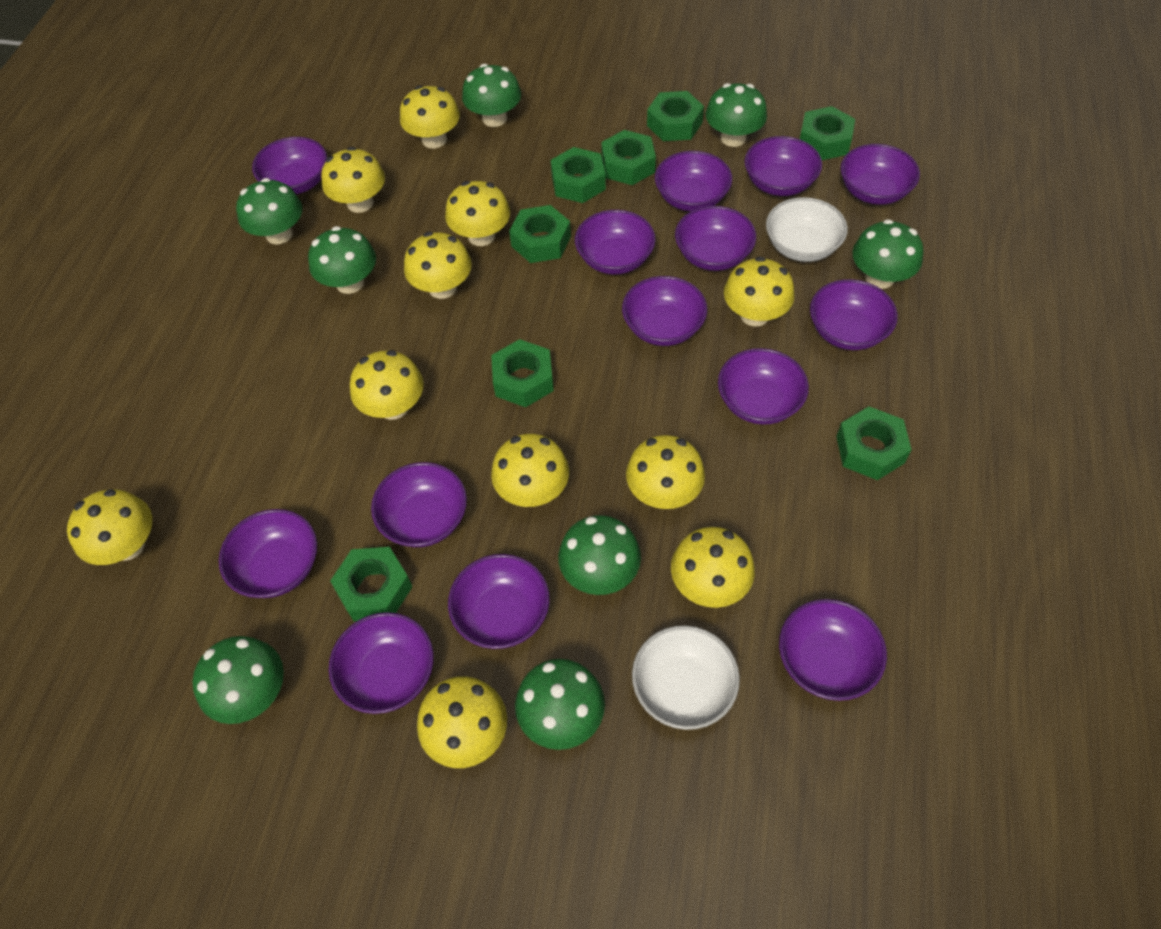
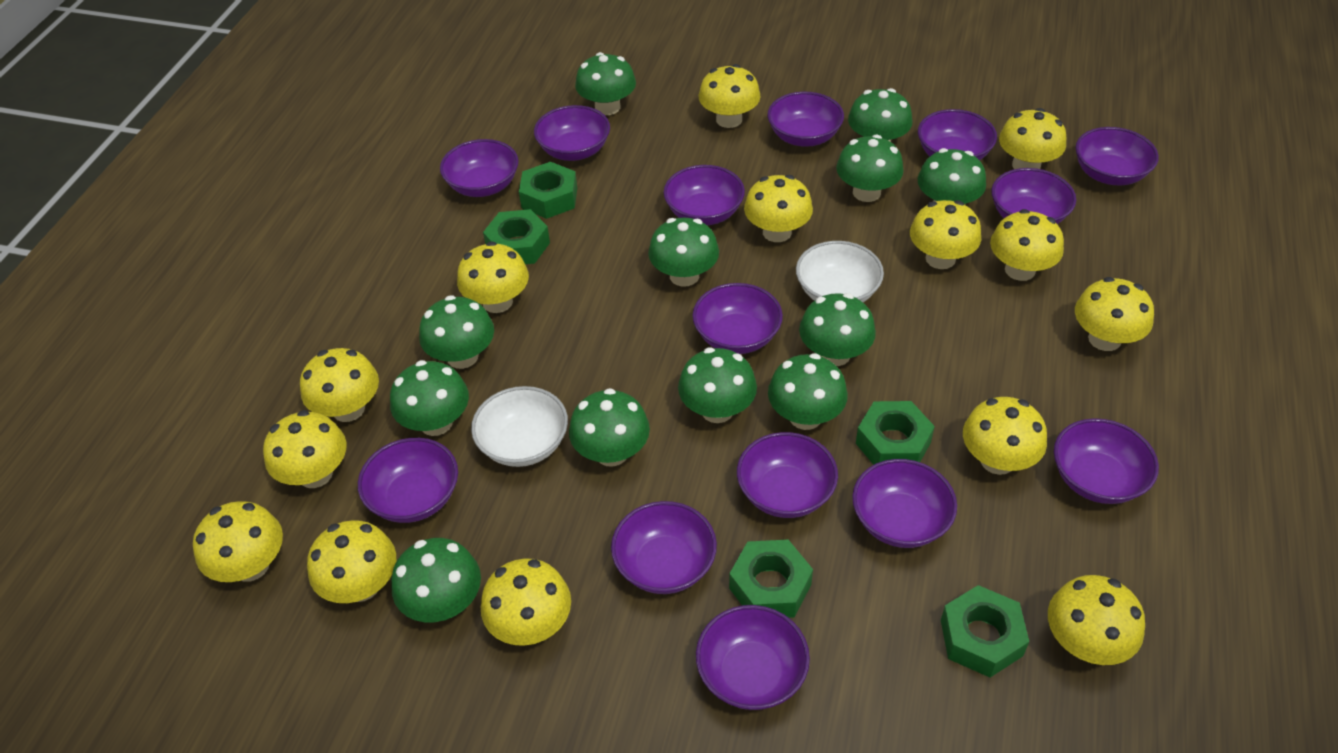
green mushroom: 8 -> 12
green nut: 8 -> 5
yellow mushroom: 11 -> 14

